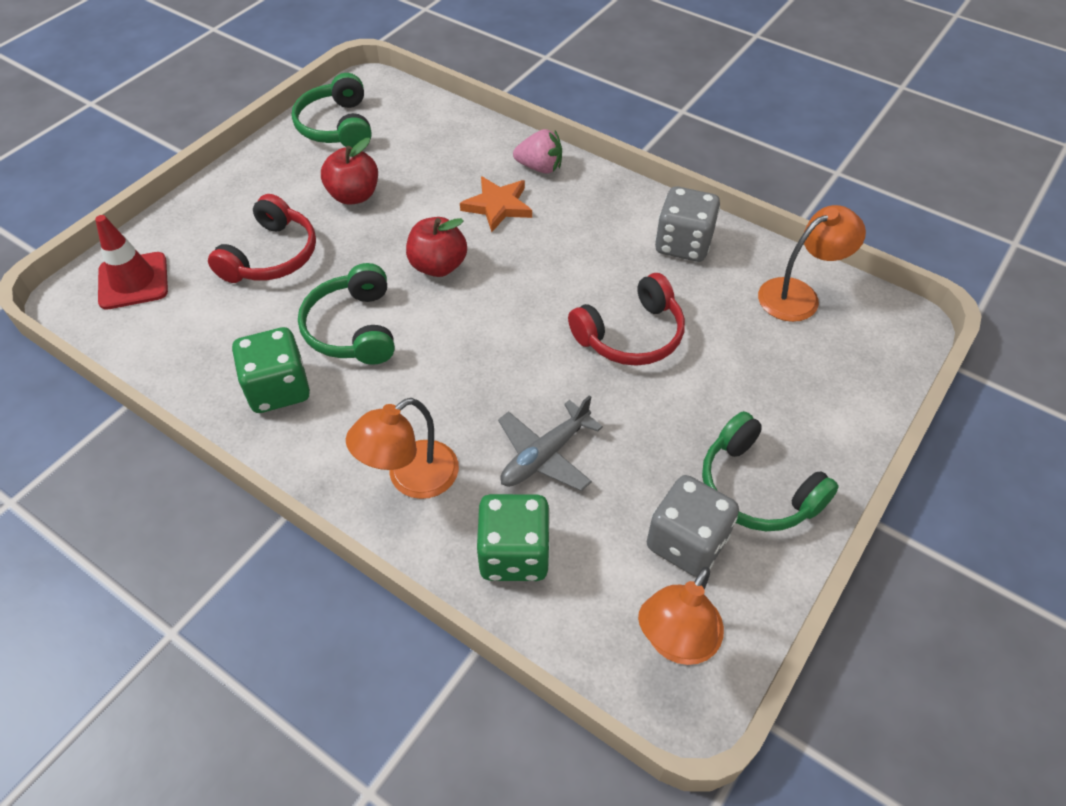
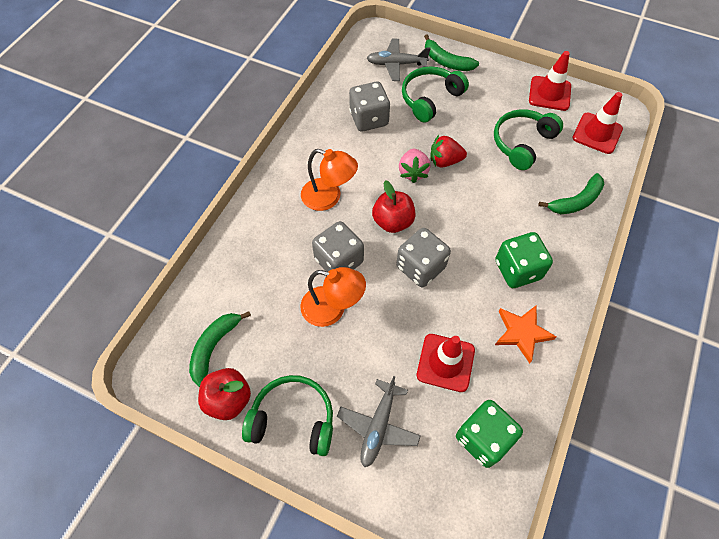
green banana: 0 -> 3
grey dice: 2 -> 3
grey plane: 1 -> 2
orange lamp: 3 -> 2
red headphones: 2 -> 0
red strawberry: 0 -> 1
red traffic cone: 1 -> 3

